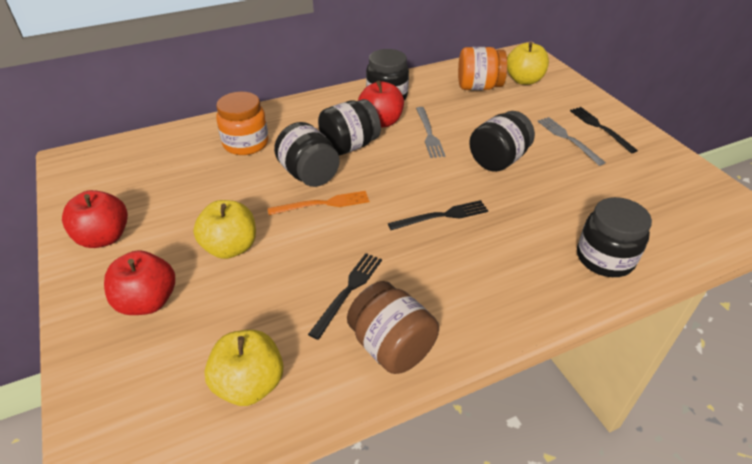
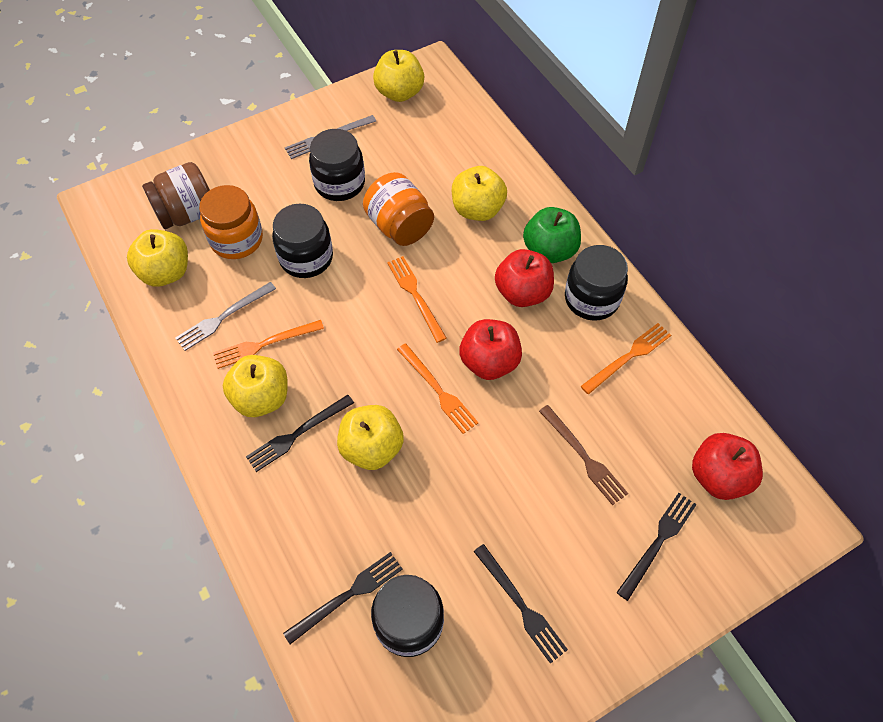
black fork: 3 -> 4
black jar: 5 -> 4
brown fork: 0 -> 1
green apple: 0 -> 1
orange fork: 1 -> 4
yellow apple: 3 -> 5

